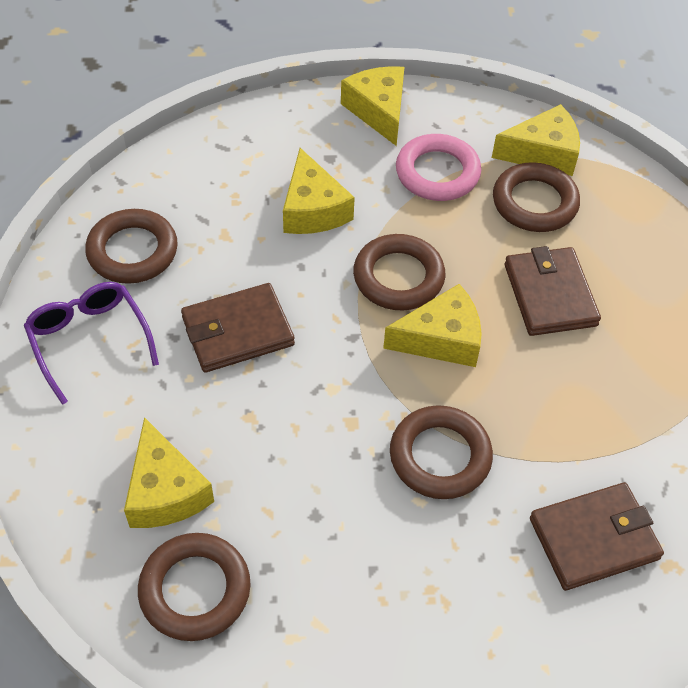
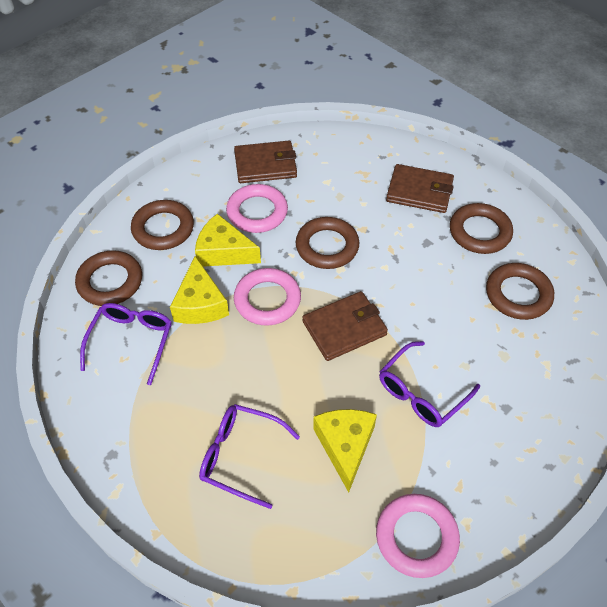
pink ring: 1 -> 3
purple glasses: 1 -> 3
yellow cheese: 5 -> 3

